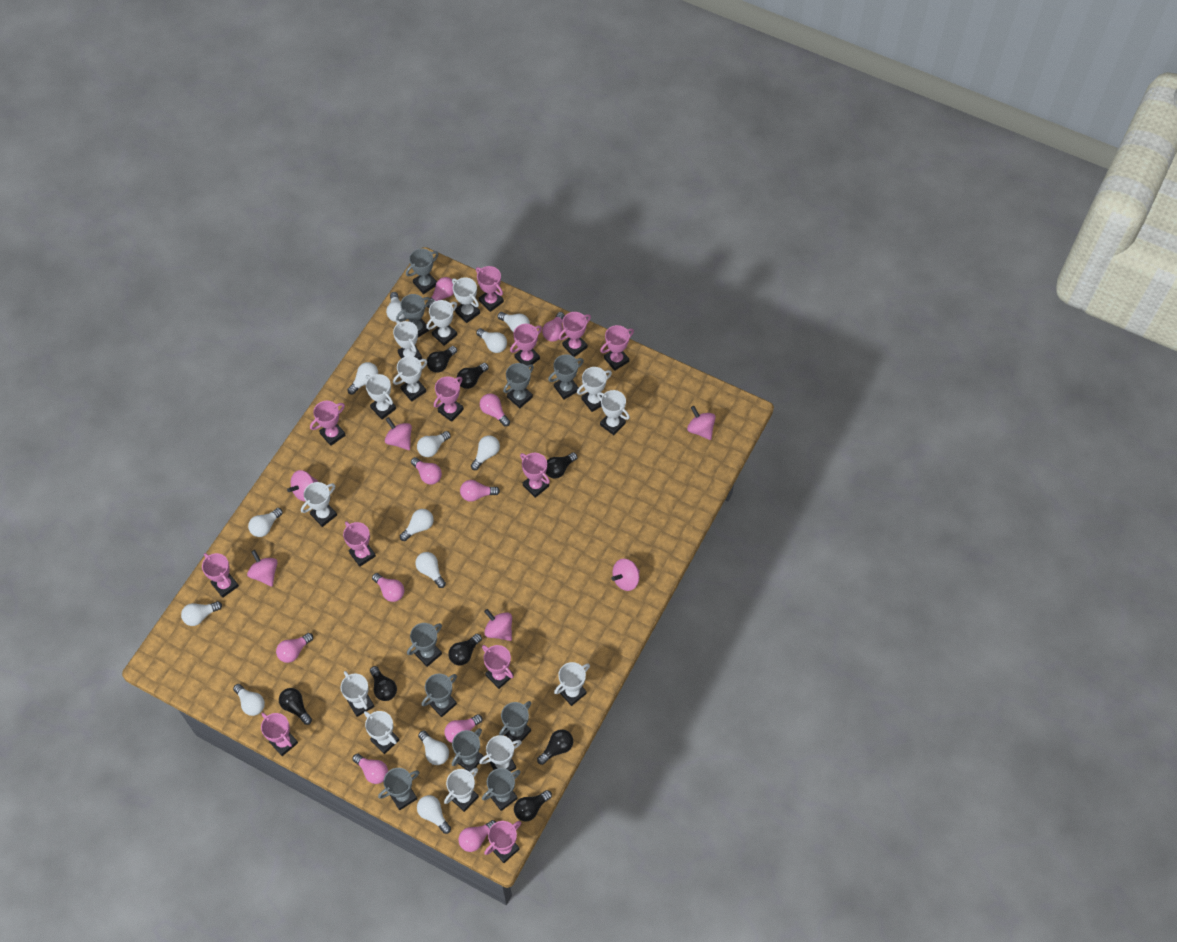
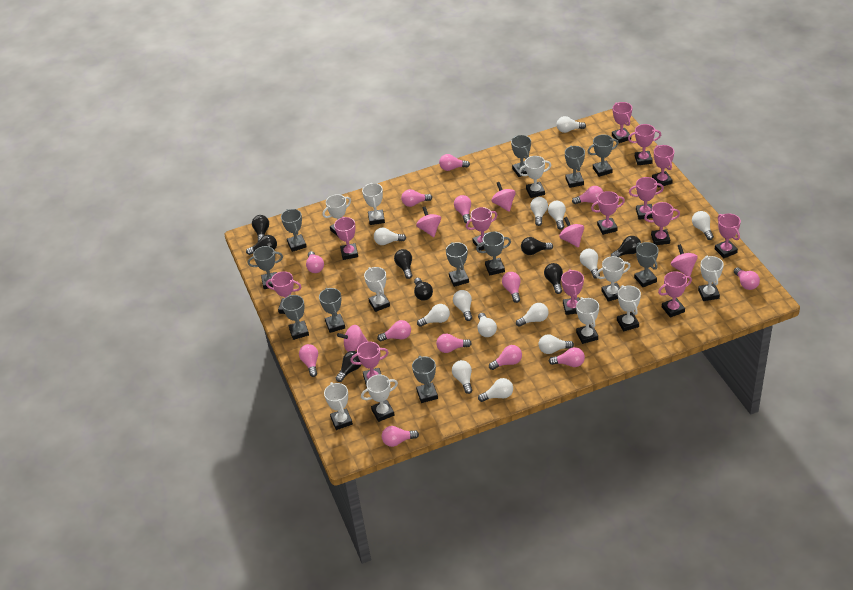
grey trophy: 10 -> 11
pink light bulb: 10 -> 13
pink spinning top: 6 -> 5
pink trophy: 12 -> 13
white trophy: 13 -> 10

